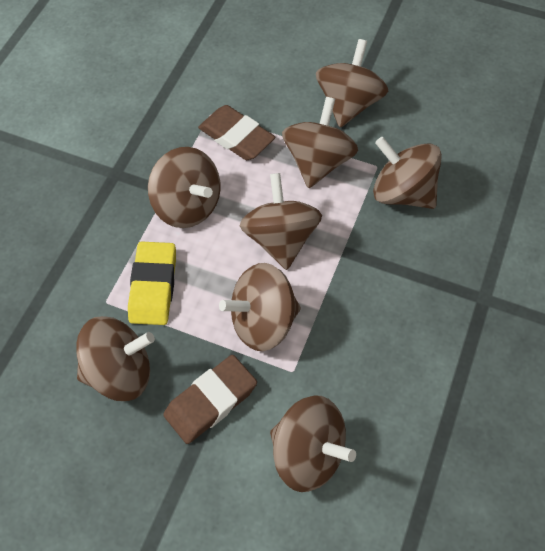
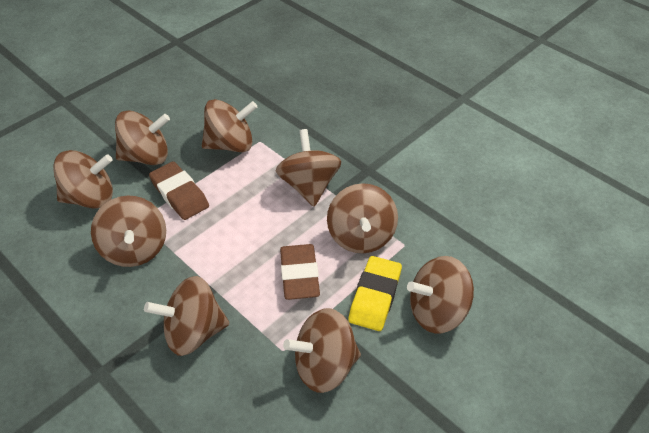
brown spinning top: 8 -> 9

